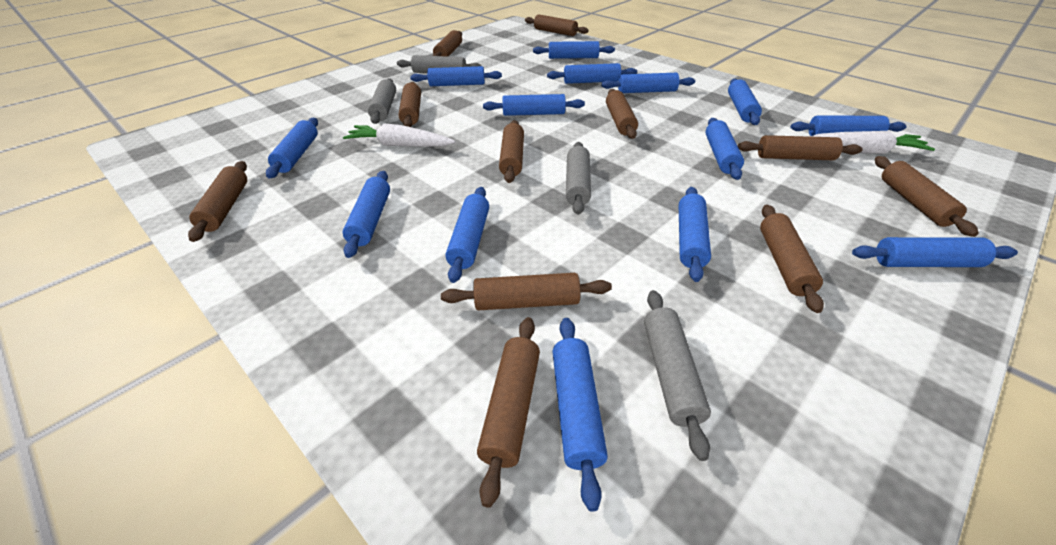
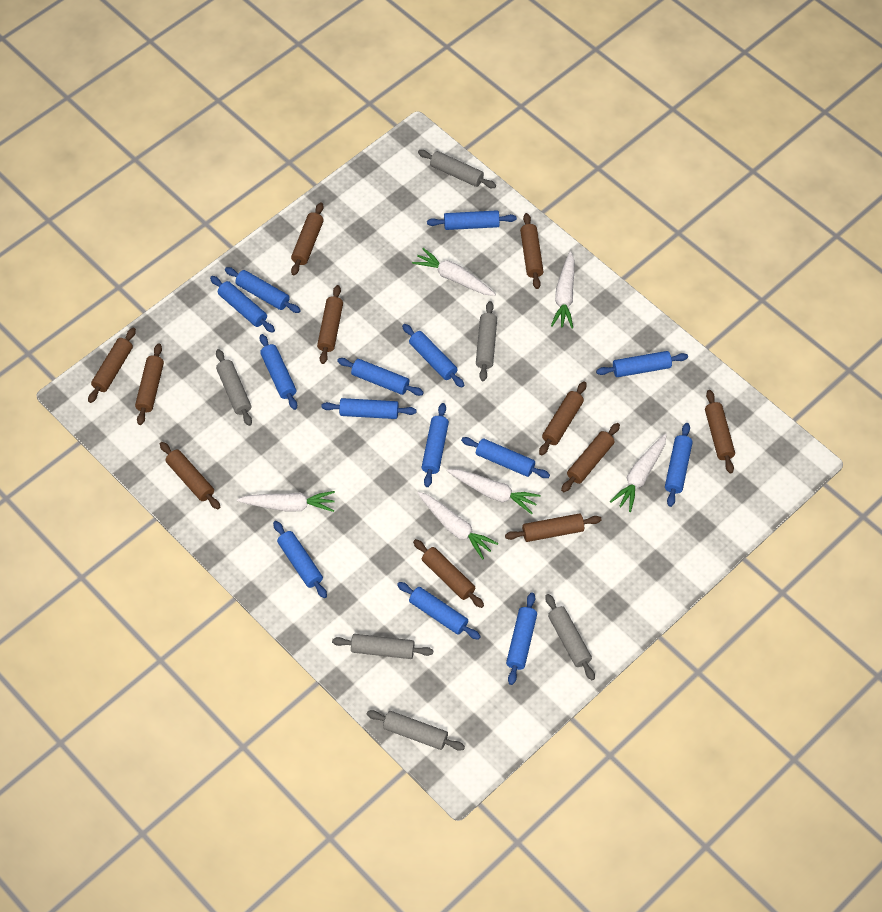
grey rolling pin: 4 -> 6
white carrot: 2 -> 6

